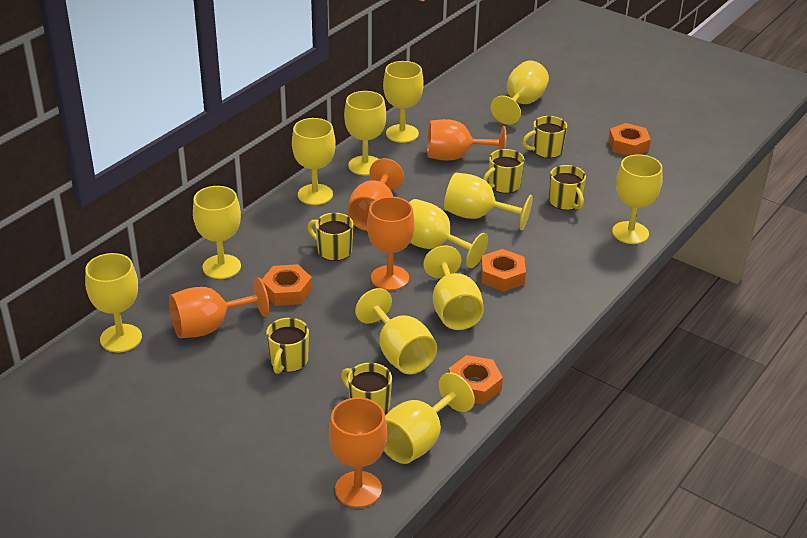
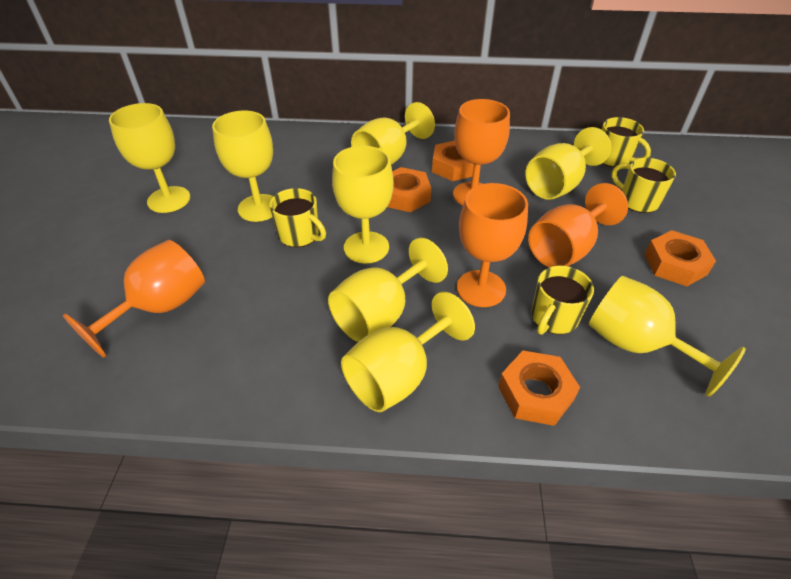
orange goblet: 5 -> 4
yellow goblet: 12 -> 8
yellow mug: 6 -> 4

